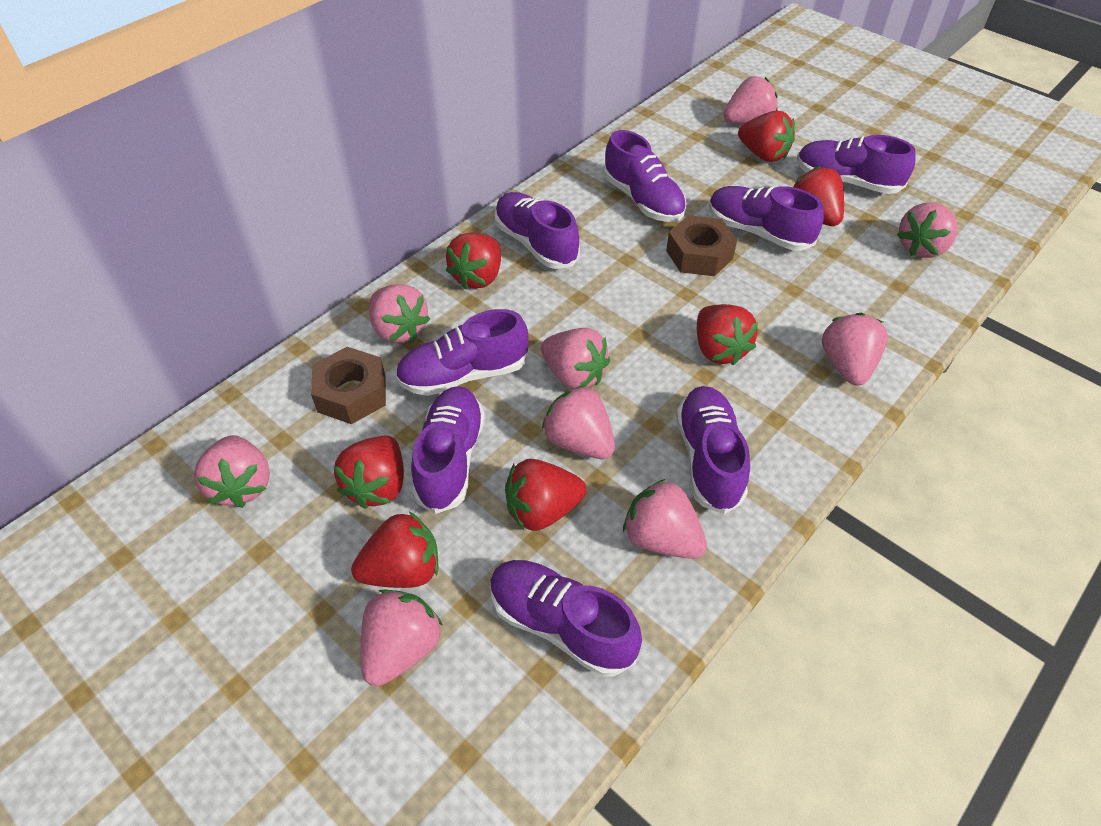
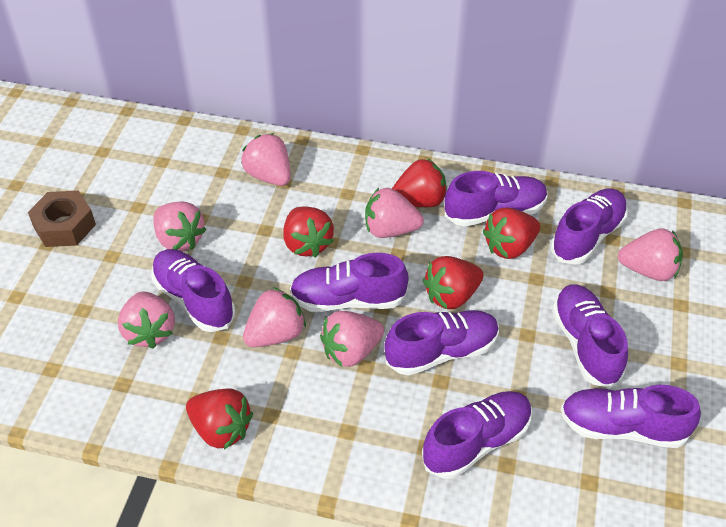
brown nut: 2 -> 1
pink strawberry: 9 -> 7
red strawberry: 7 -> 5

